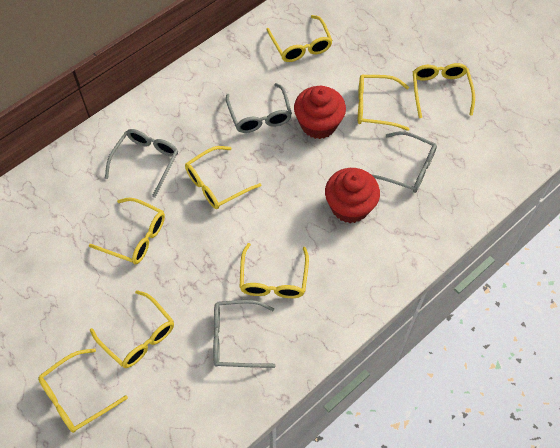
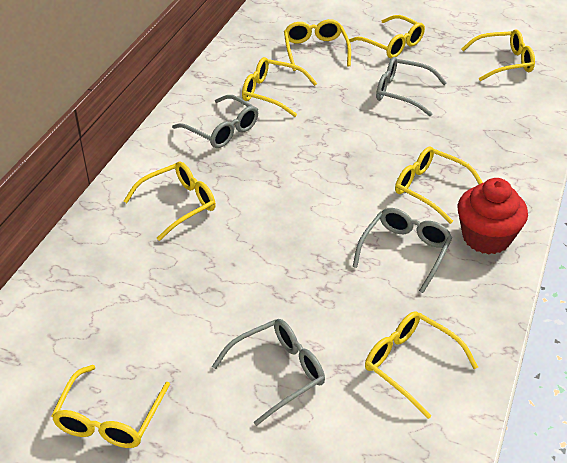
red cupcake: 2 -> 1

